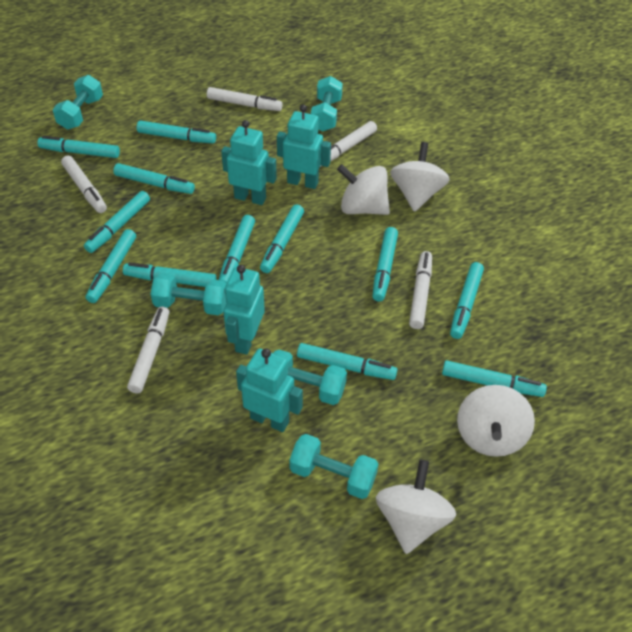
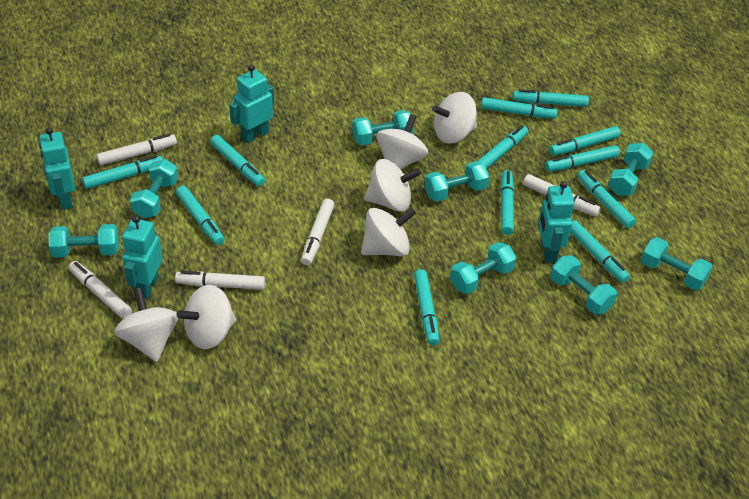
turquoise dumbbell: 5 -> 8
white spinning top: 4 -> 6

